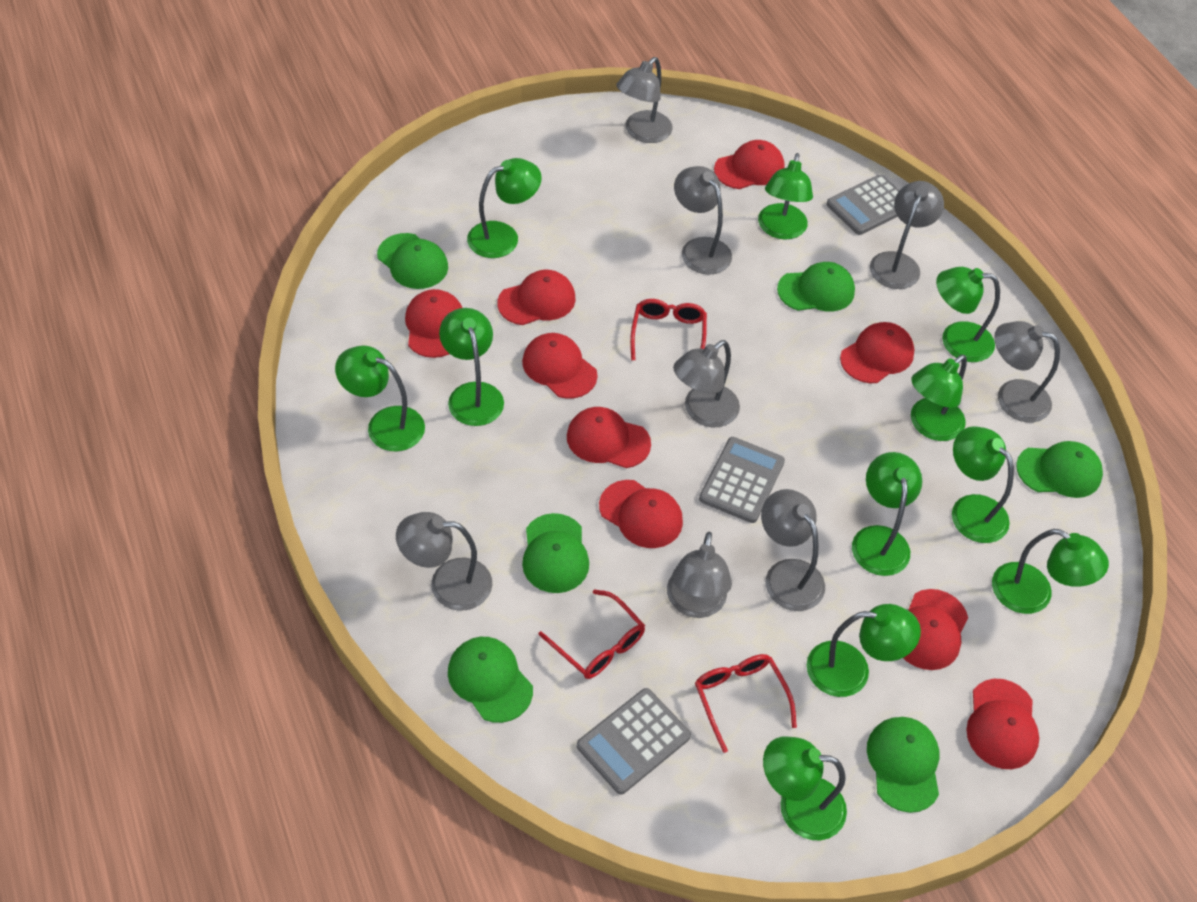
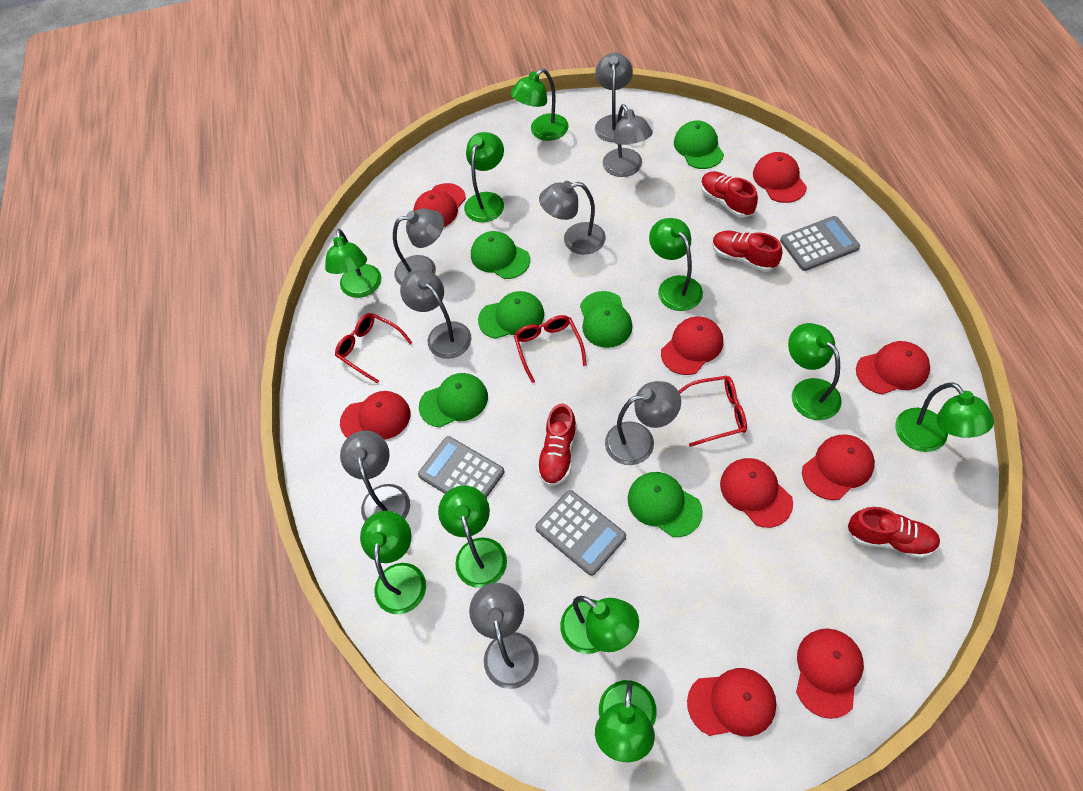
green lamp: 11 -> 10
red shoe: 0 -> 4

